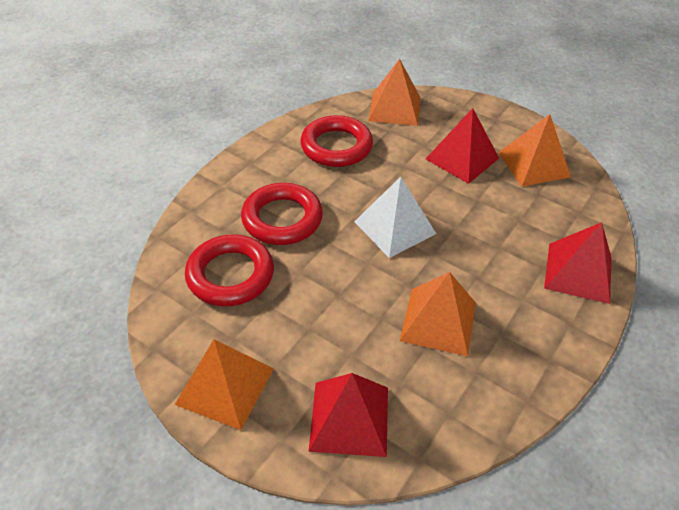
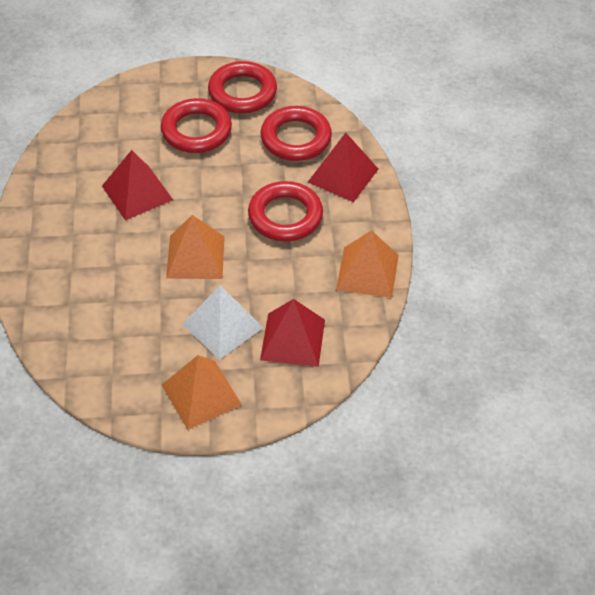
orange pyramid: 4 -> 3
red ring: 3 -> 4

